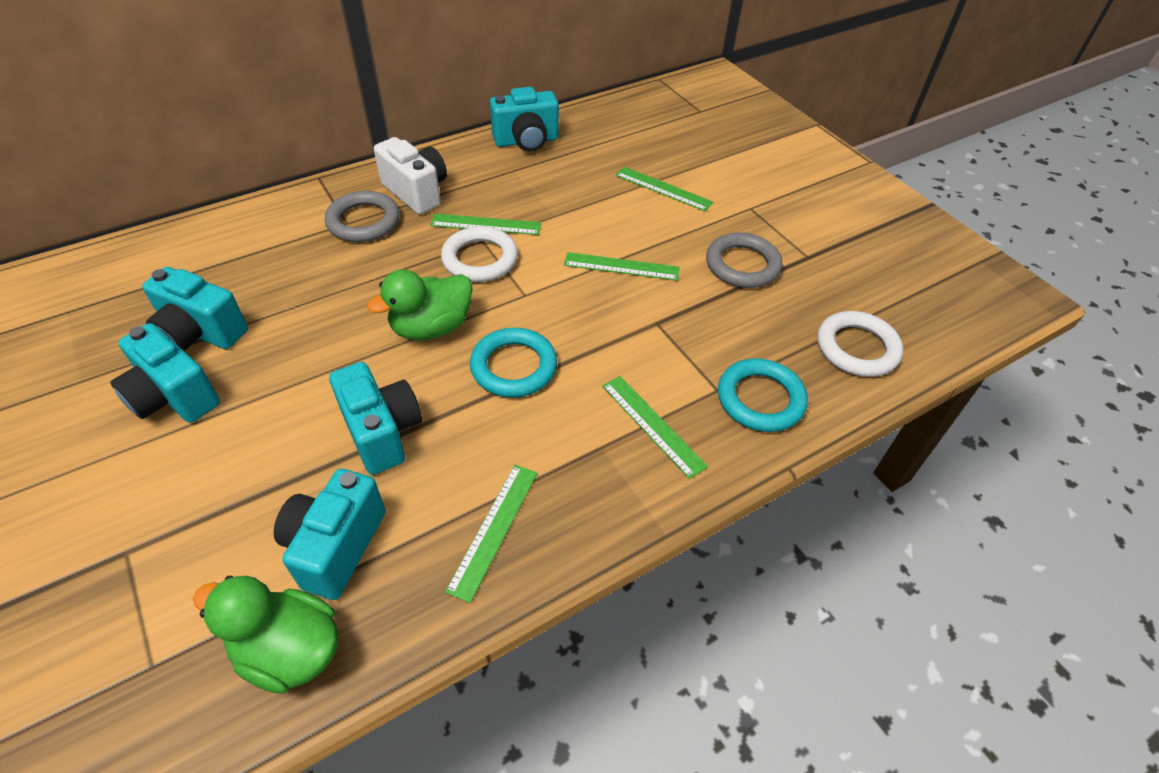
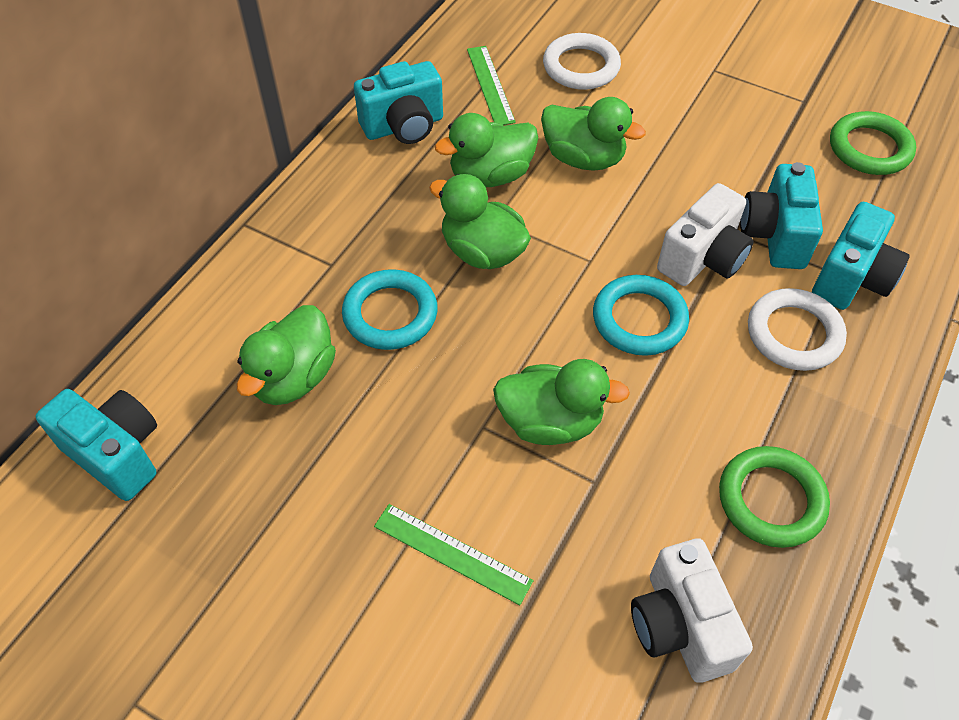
green duck: 2 -> 5
green ring: 0 -> 2
green ruler: 5 -> 2
grey ring: 2 -> 0
turquoise camera: 5 -> 4
white camera: 1 -> 2

